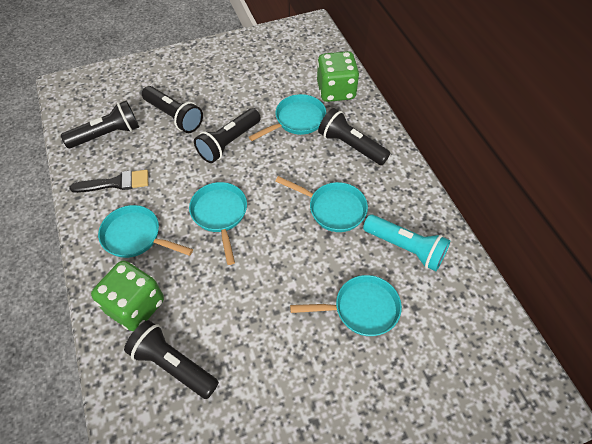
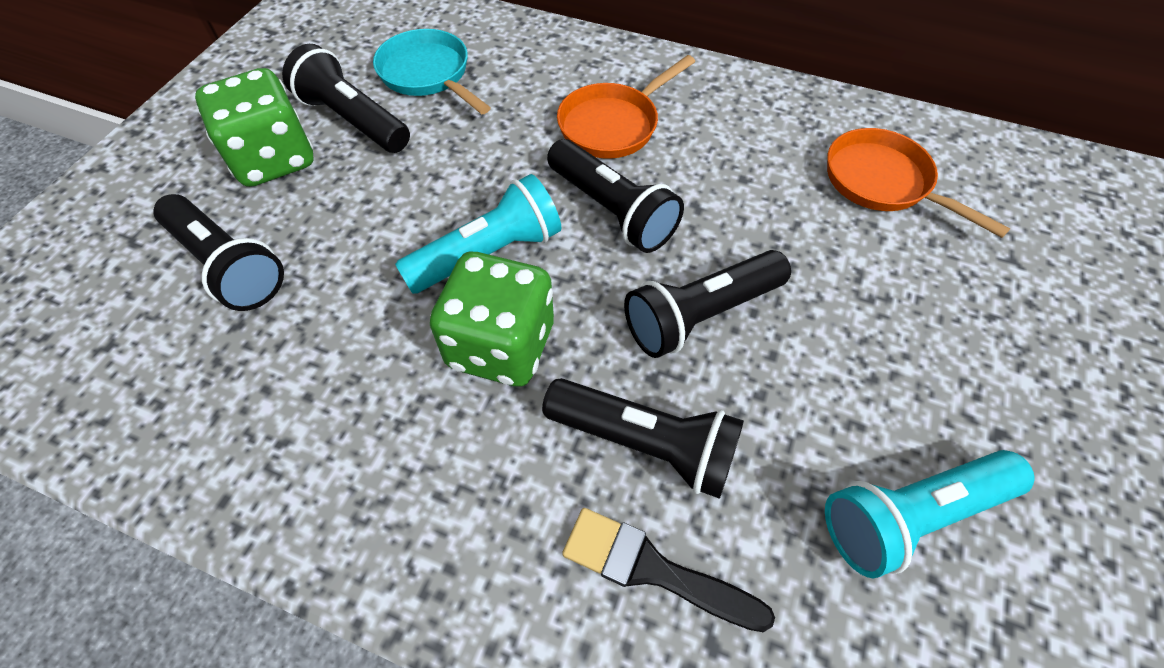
orange pan: 0 -> 2
turquoise flashlight: 1 -> 2
turquoise pan: 5 -> 1

